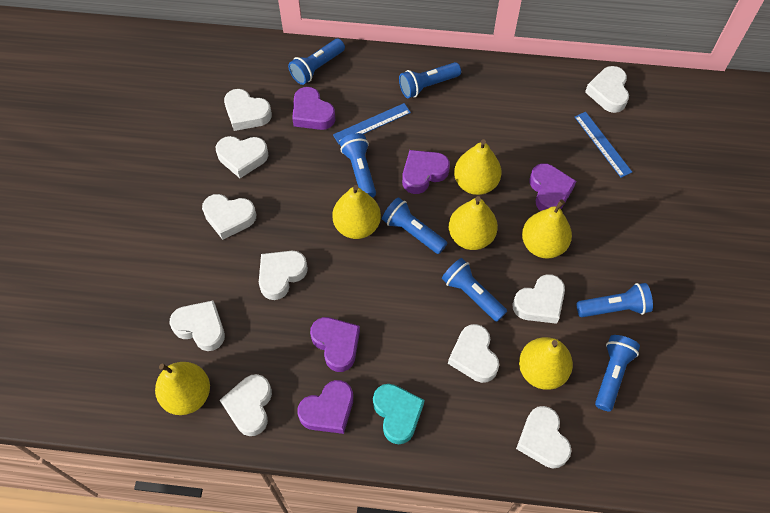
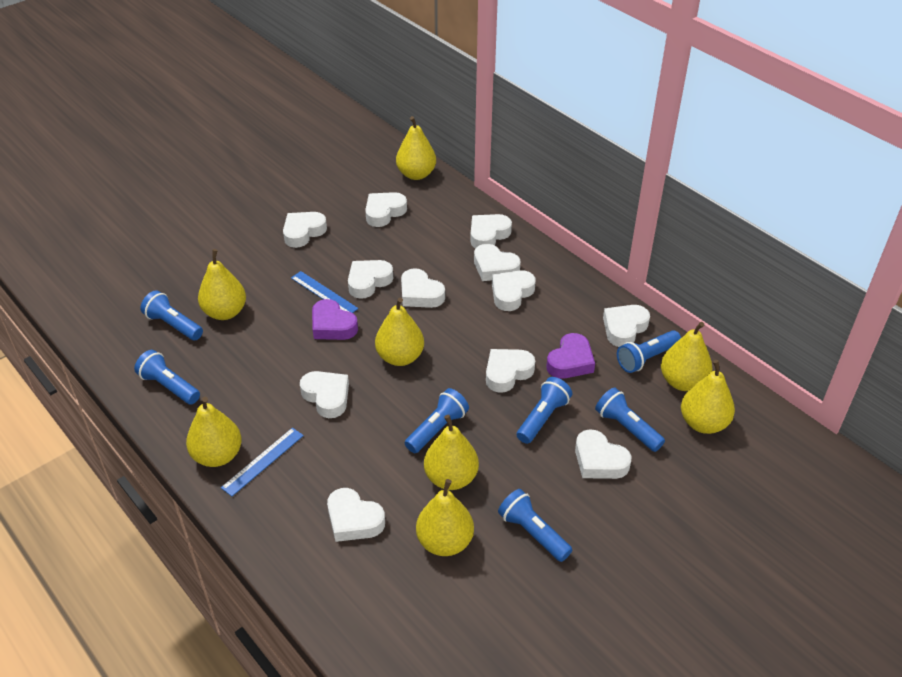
purple heart: 5 -> 2
turquoise heart: 1 -> 0
white heart: 10 -> 12
yellow pear: 6 -> 8

